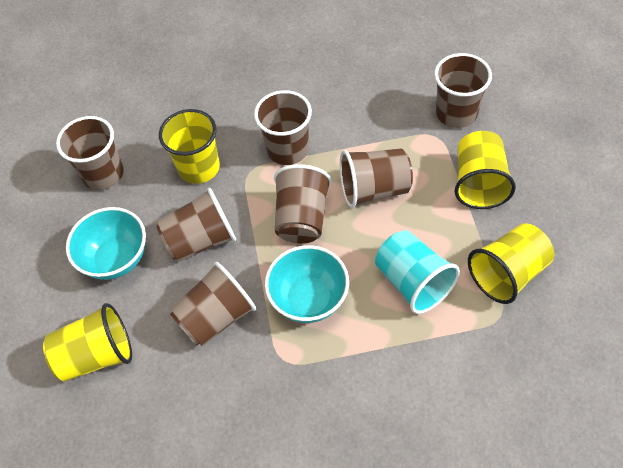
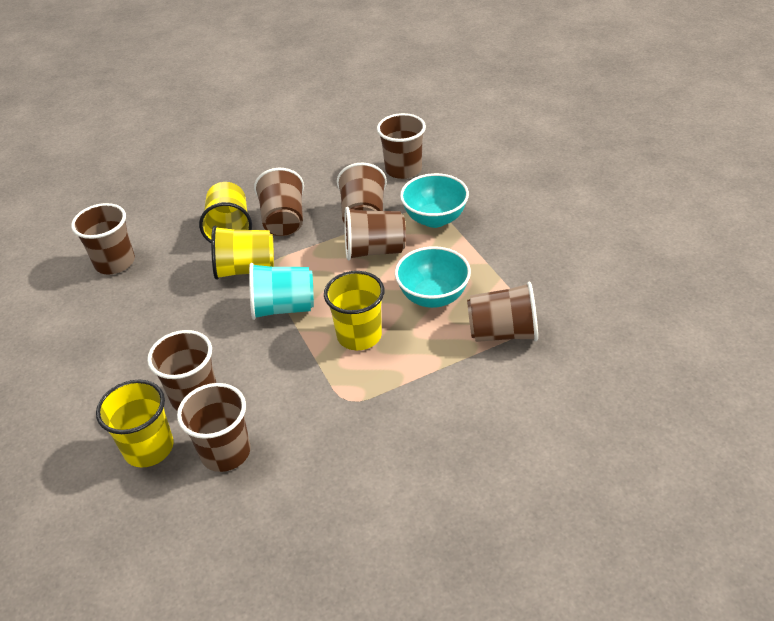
brown cup: 7 -> 8

